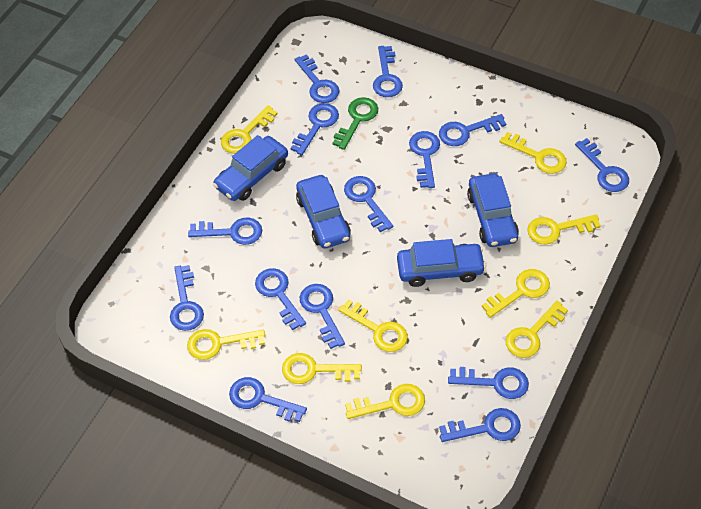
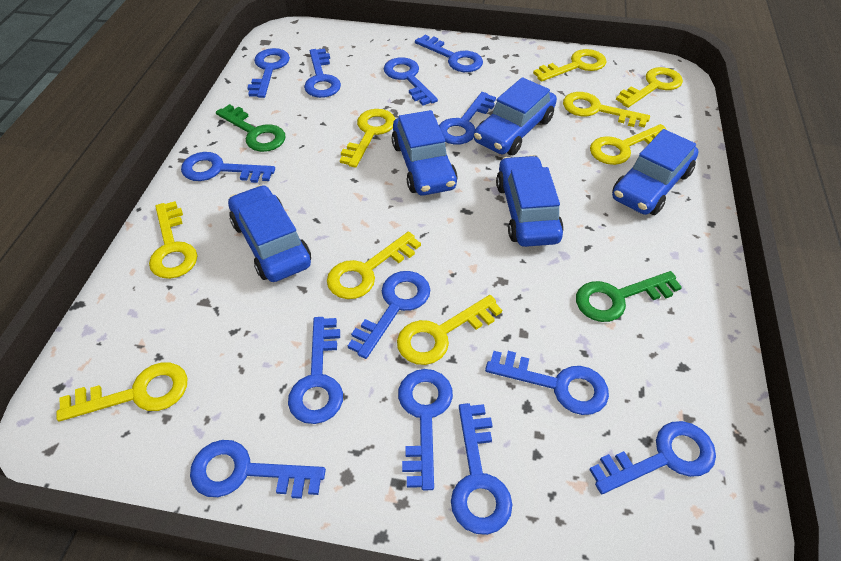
blue car: 4 -> 5
blue key: 14 -> 13
green key: 1 -> 2

